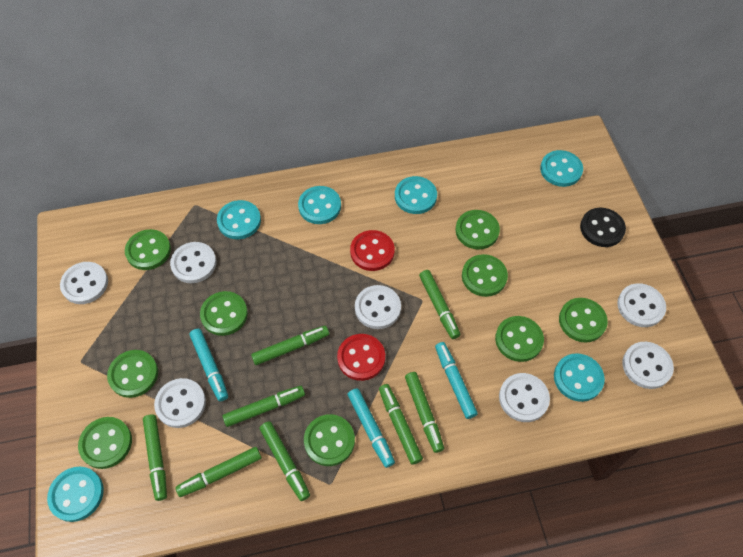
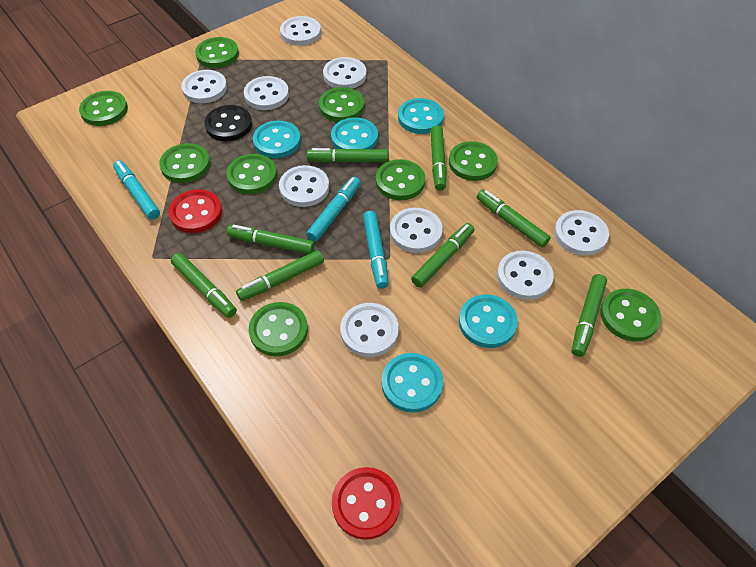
turquoise button: 6 -> 5
white button: 7 -> 9

